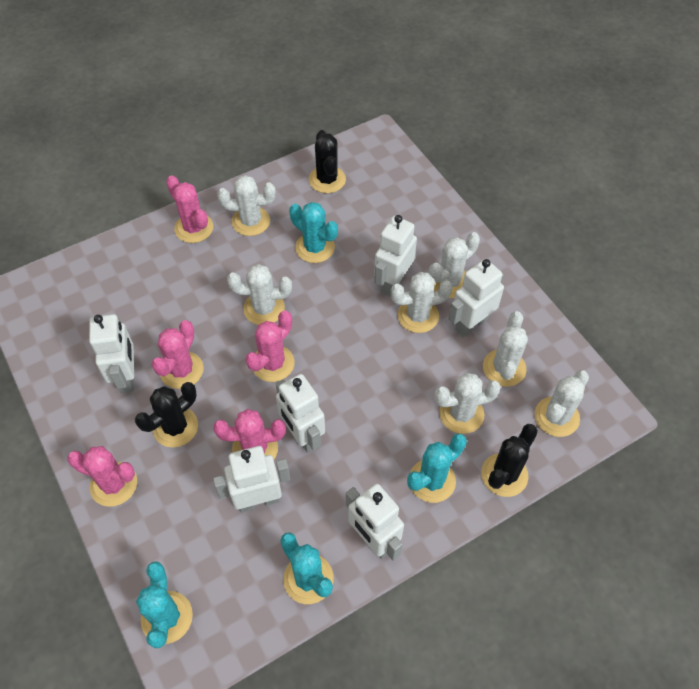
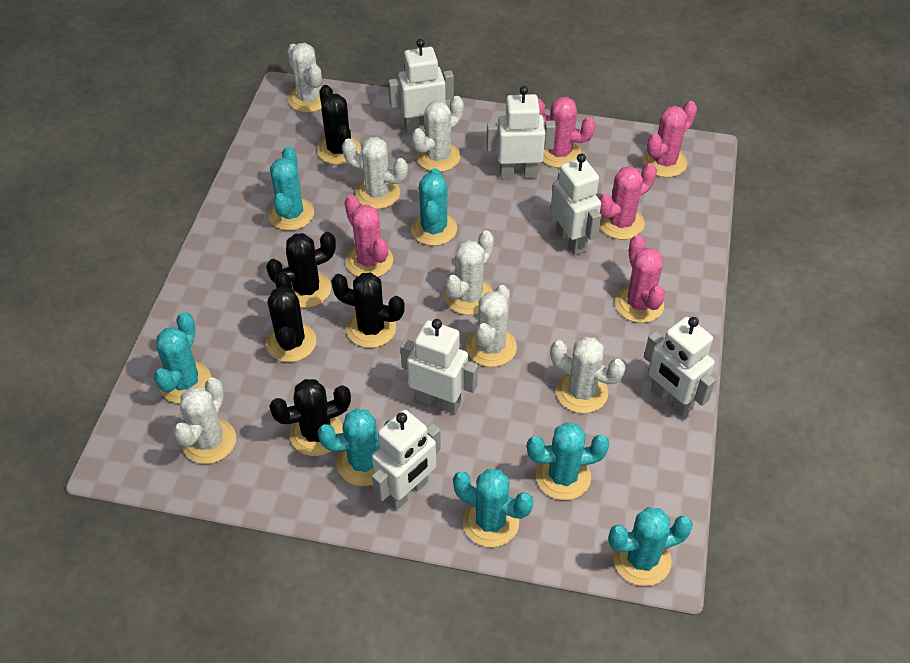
black cactus: 3 -> 5
turquoise cactus: 4 -> 7

